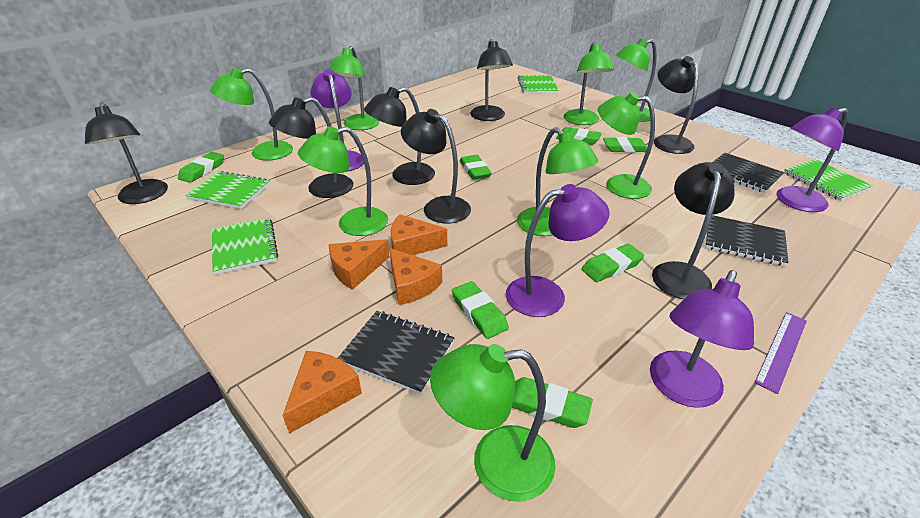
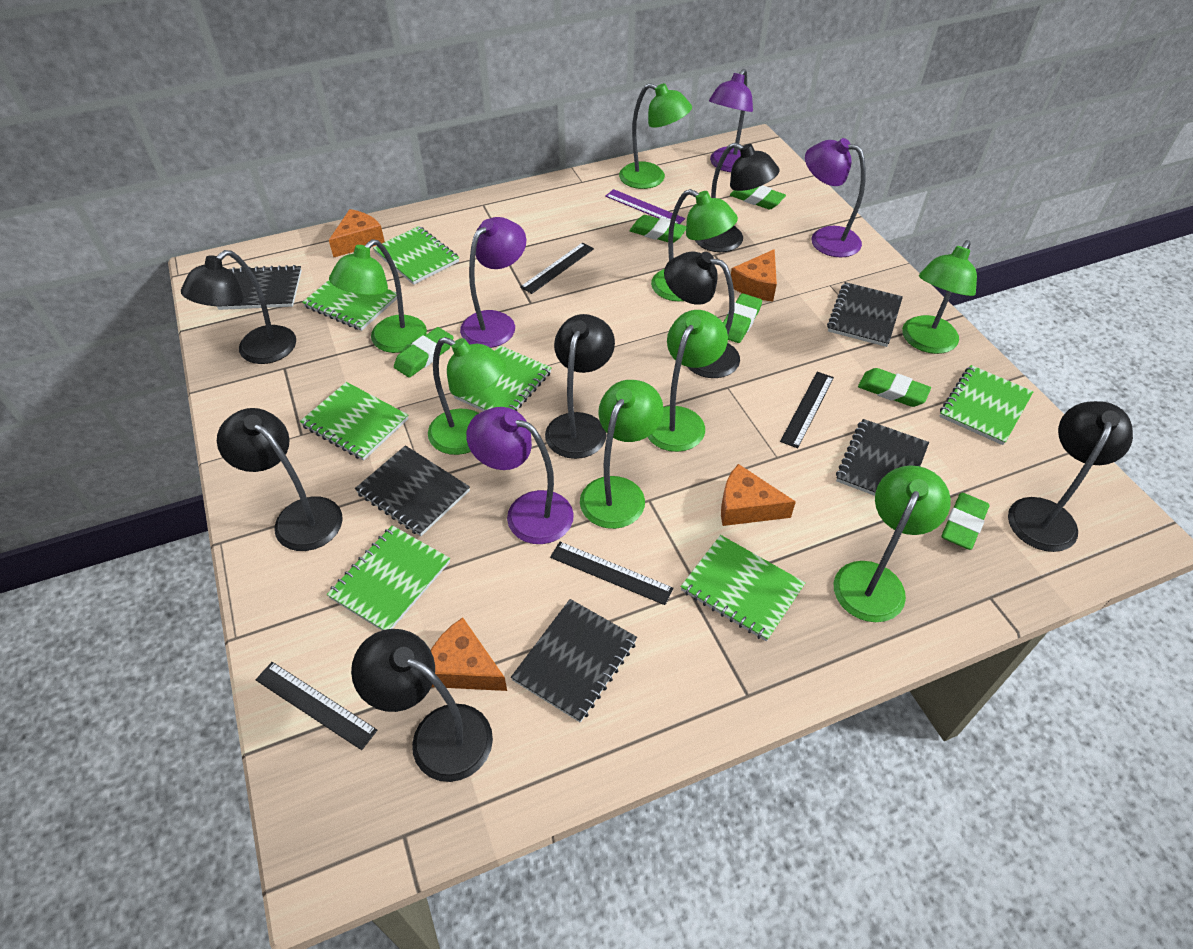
black notebook: 3 -> 5
black ruler: 0 -> 4
green eraser: 7 -> 6
green notebook: 4 -> 7

